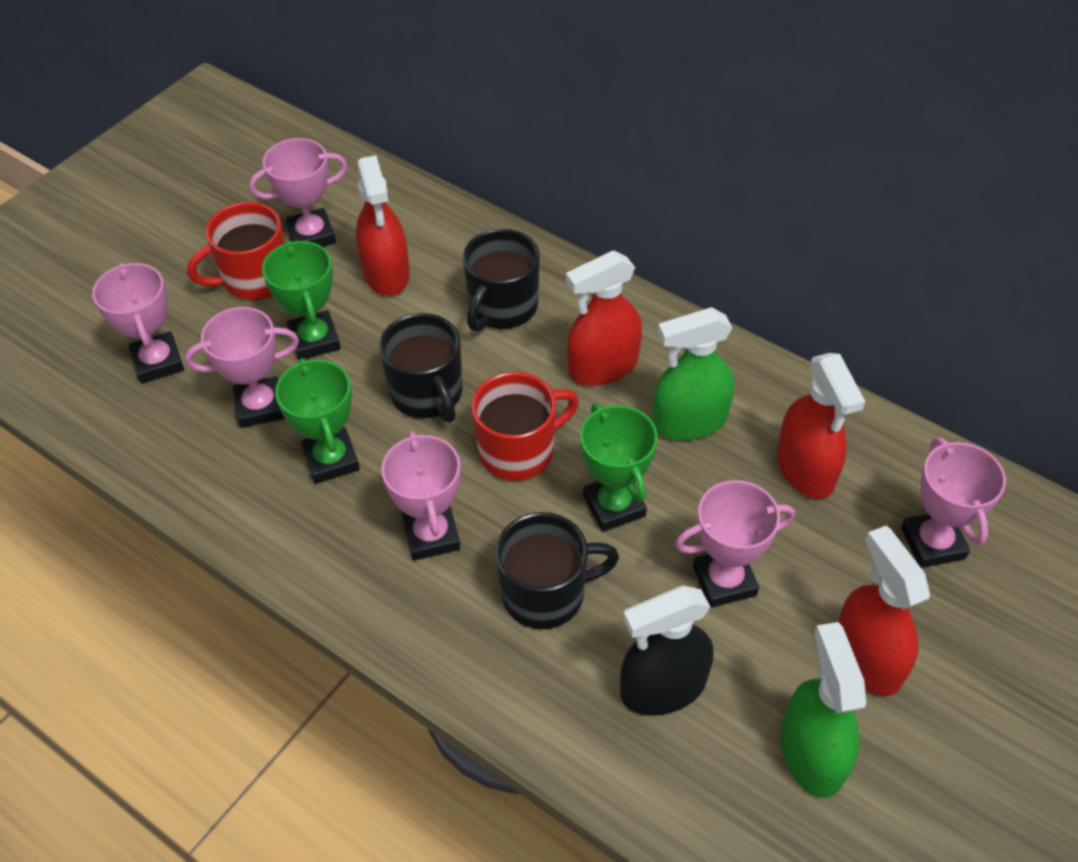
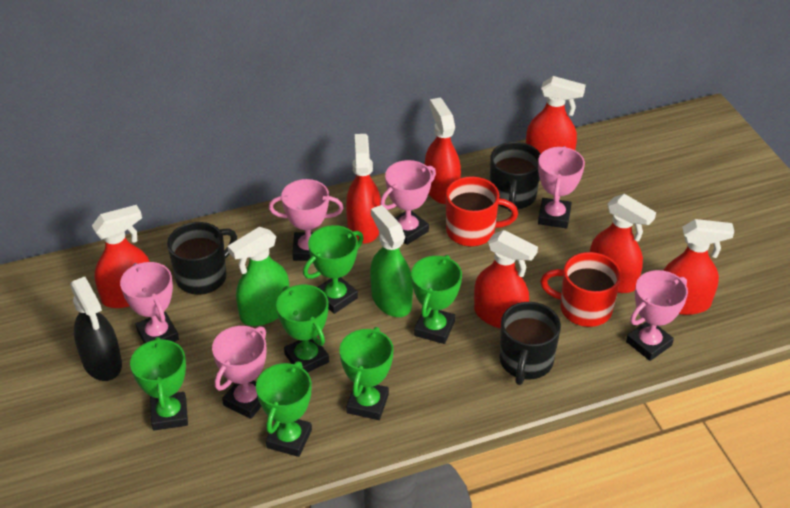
green trophy: 3 -> 6
red spray bottle: 4 -> 7

